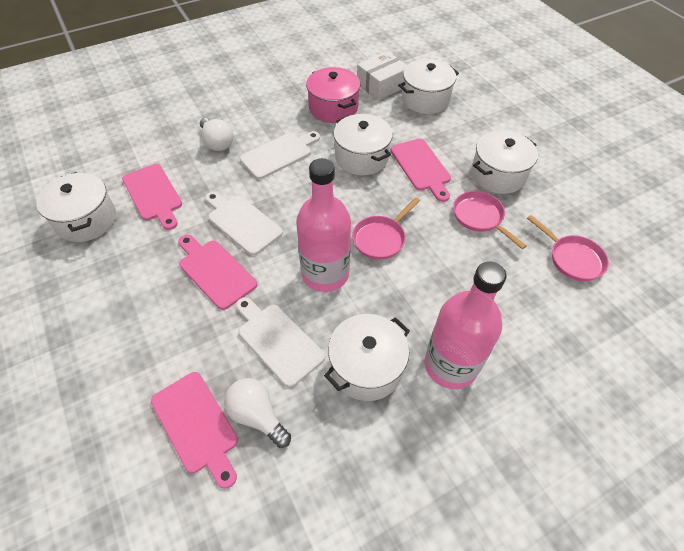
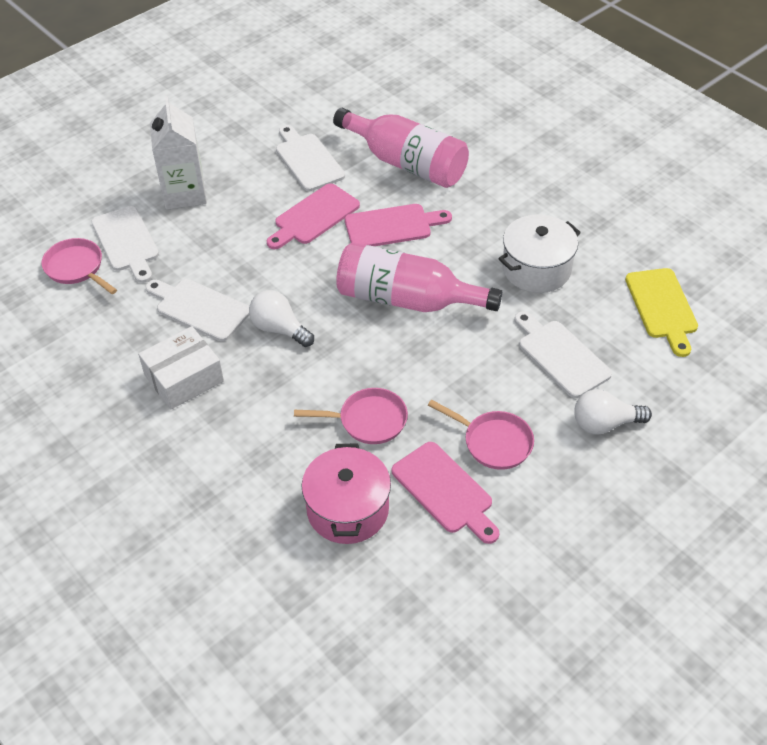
pink cutting board: 4 -> 3
white carton: 0 -> 1
white cutting board: 3 -> 4
white pot: 5 -> 1
yellow cutting board: 0 -> 1

